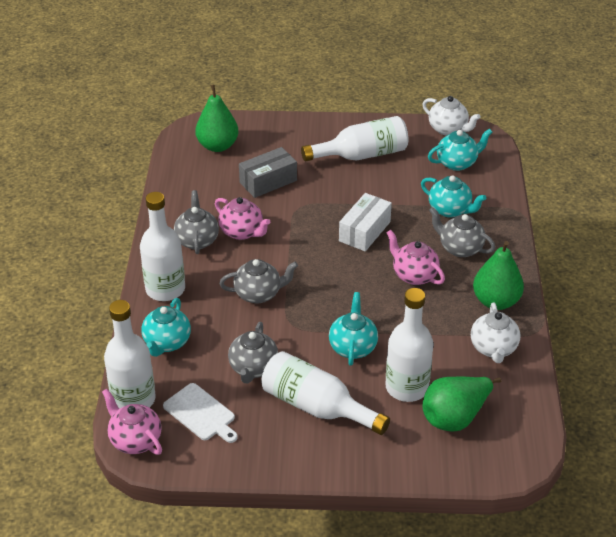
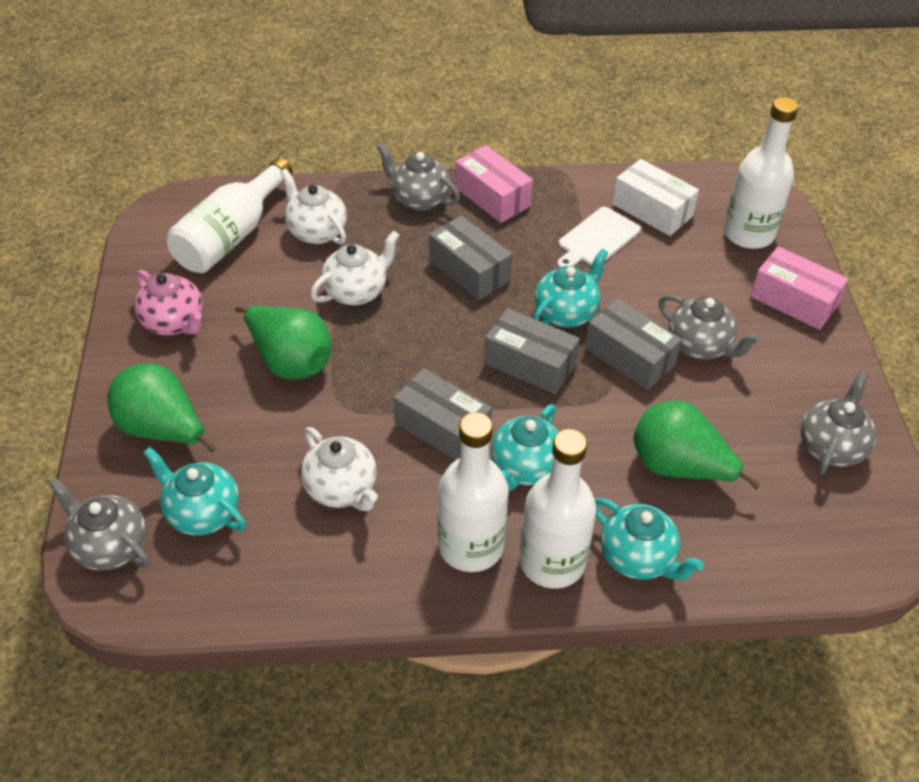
grey box: 1 -> 4
pink box: 0 -> 2
pink teapot: 3 -> 1
white bottle: 5 -> 4
white teapot: 2 -> 3

